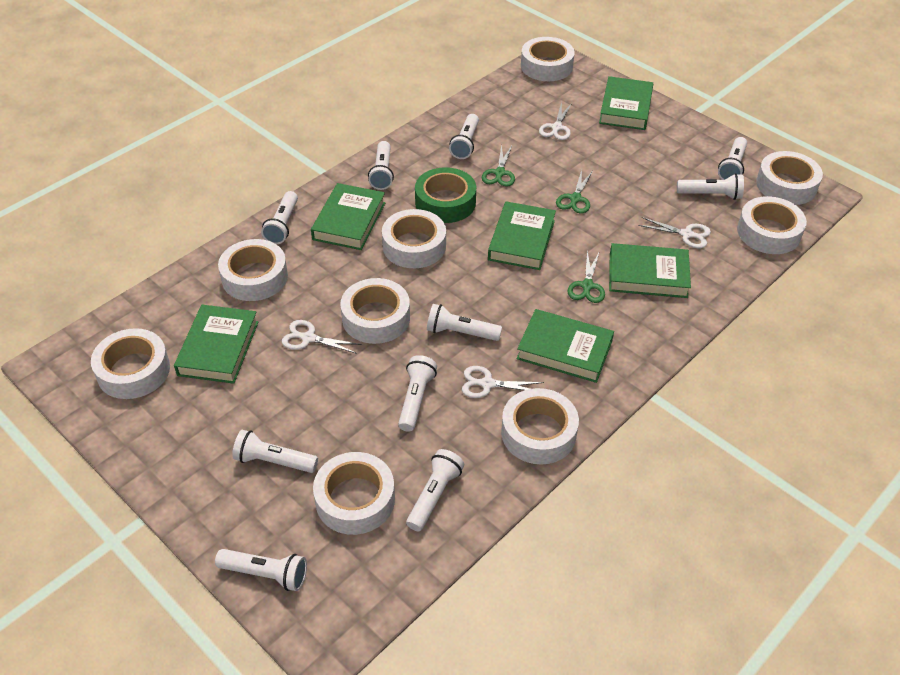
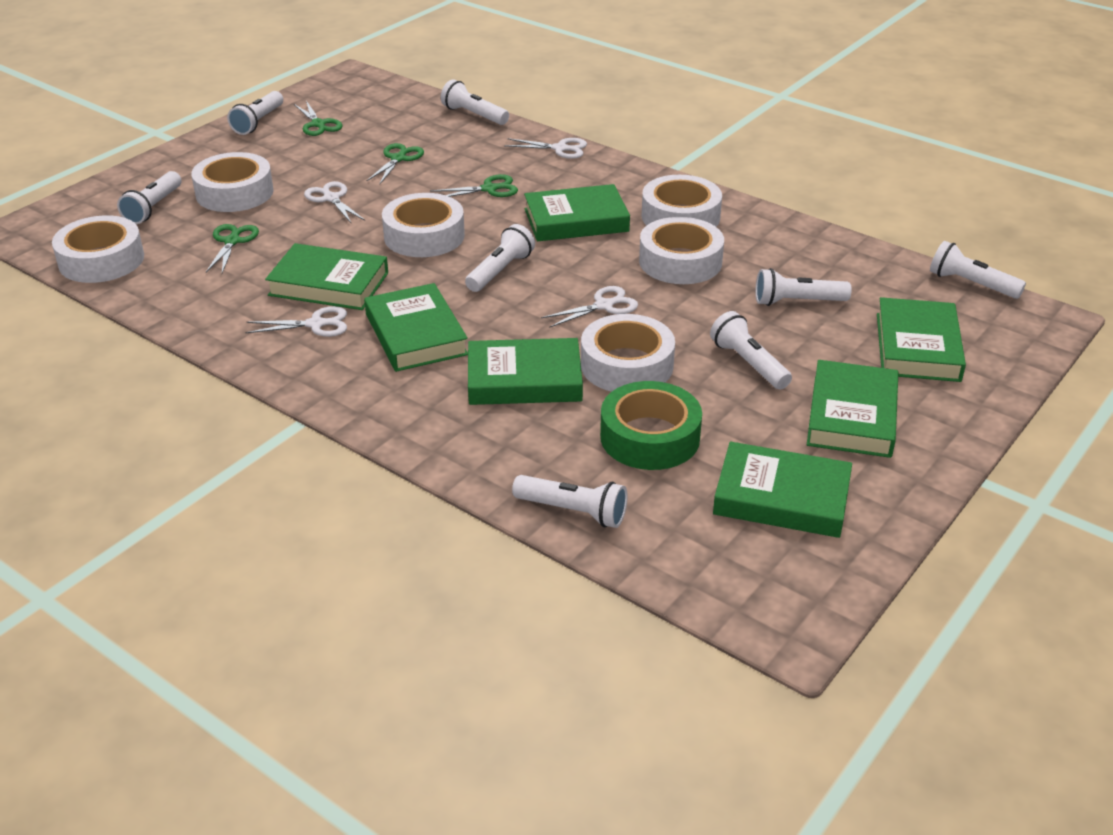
green book: 6 -> 7
green scissors: 3 -> 4
white flashlight: 10 -> 8
white tape: 9 -> 6

